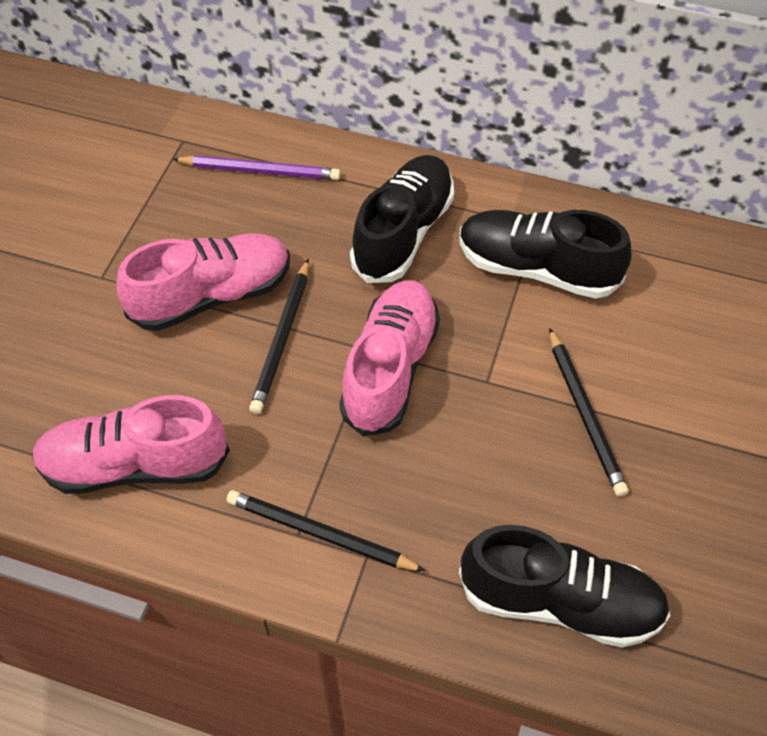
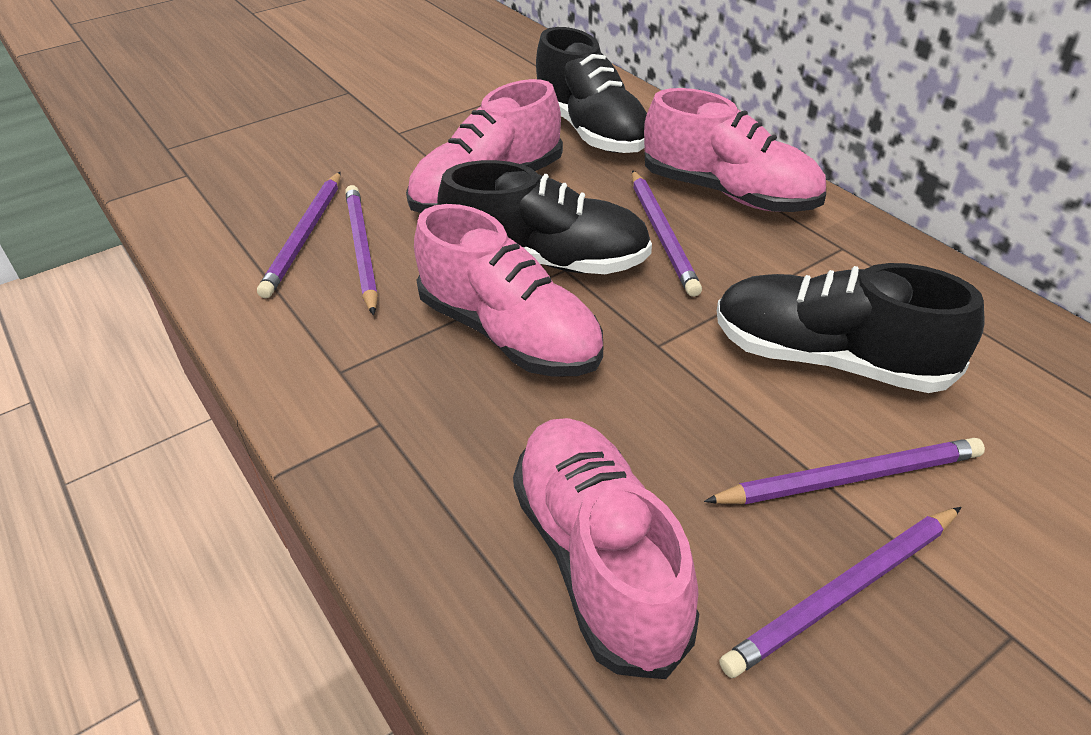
black pencil: 3 -> 0
pink shoe: 3 -> 4
purple pencil: 1 -> 5

